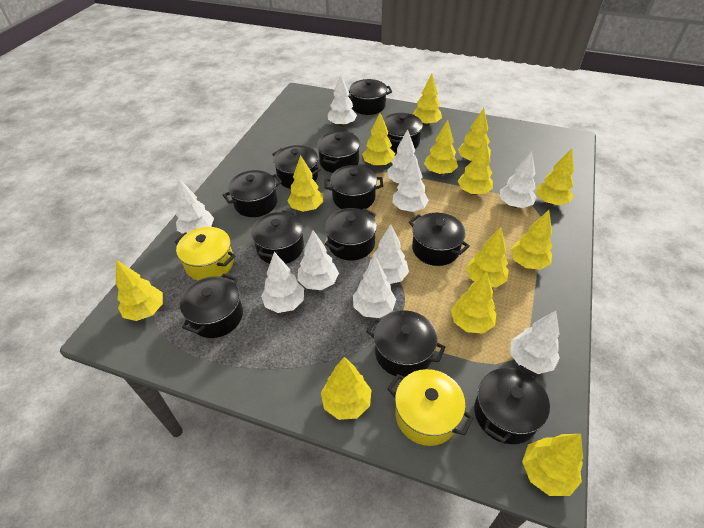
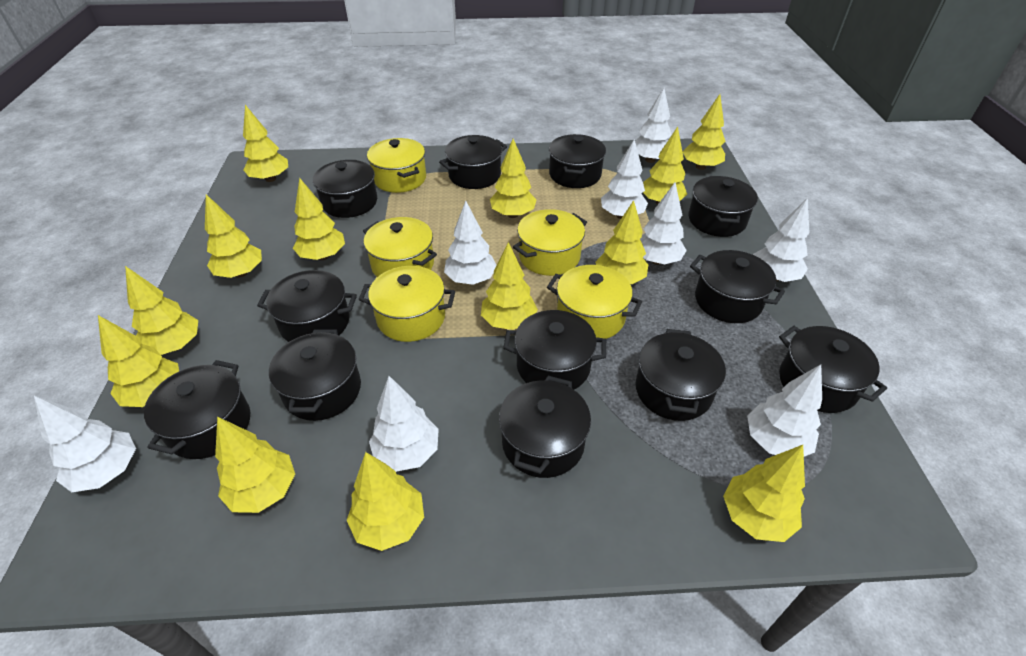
white tree: 10 -> 8
yellow pot: 2 -> 5

